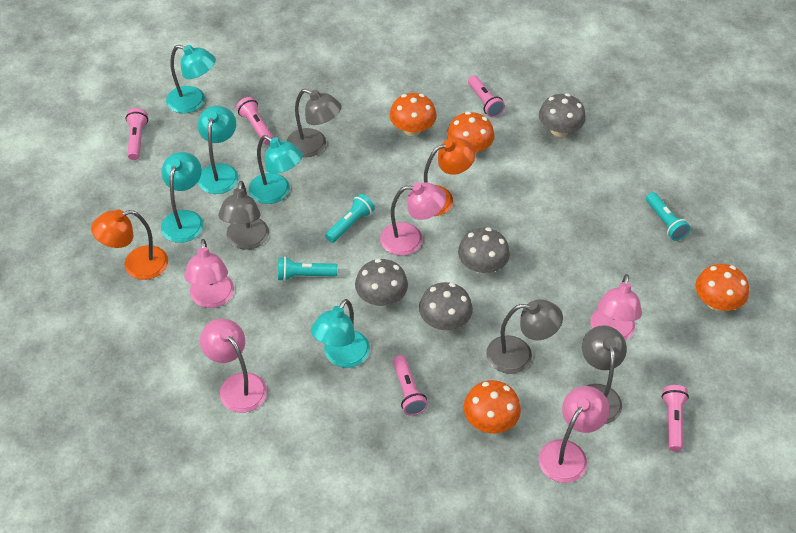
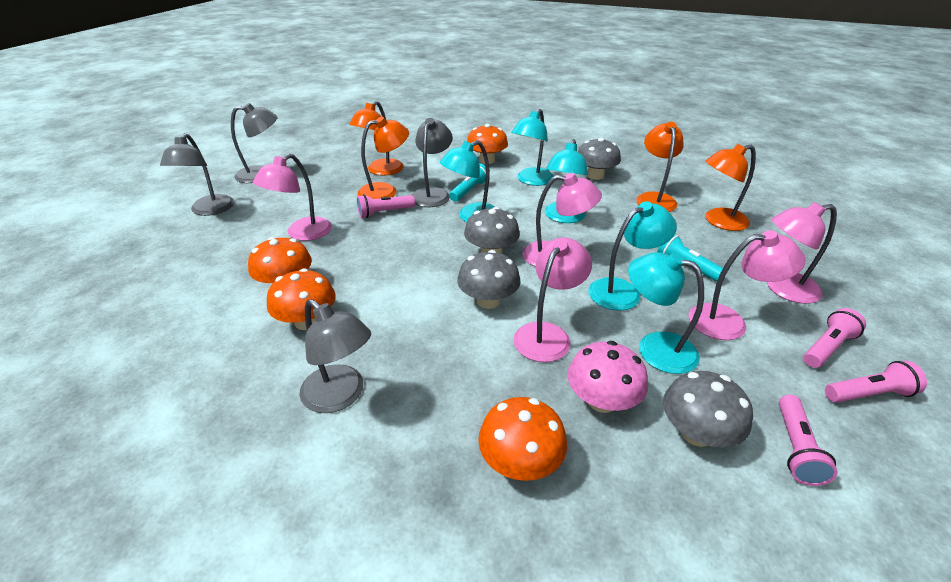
orange lamp: 2 -> 4
pink flashlight: 5 -> 4
pink mushroom: 0 -> 1
turquoise flashlight: 3 -> 2

